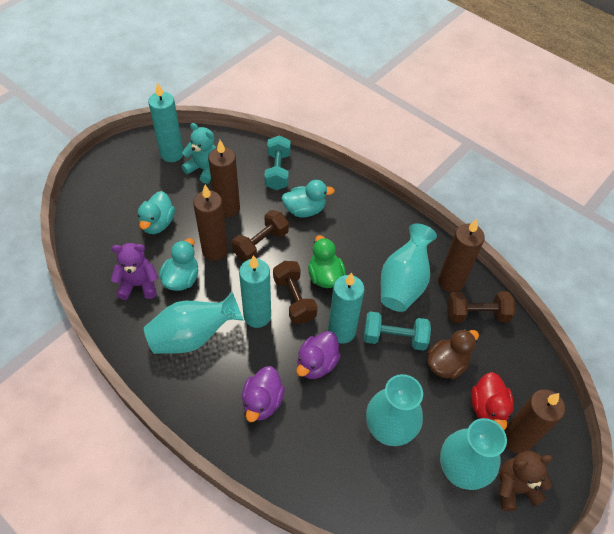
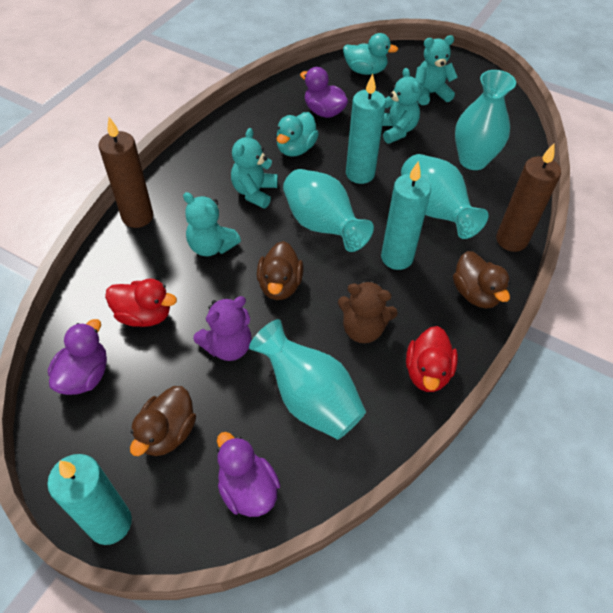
brown candle: 4 -> 2
brown duck: 1 -> 3
brown dumbbell: 3 -> 0
green duck: 1 -> 0
purple duck: 2 -> 3
red duck: 1 -> 2
turquoise duck: 3 -> 2
turquoise dumbbell: 2 -> 0
turquoise teddy bear: 1 -> 4

